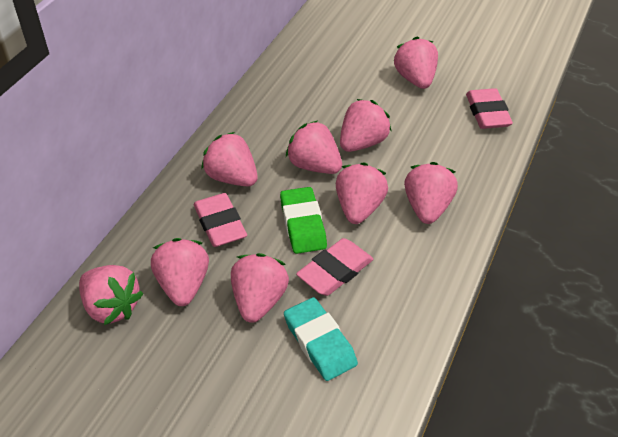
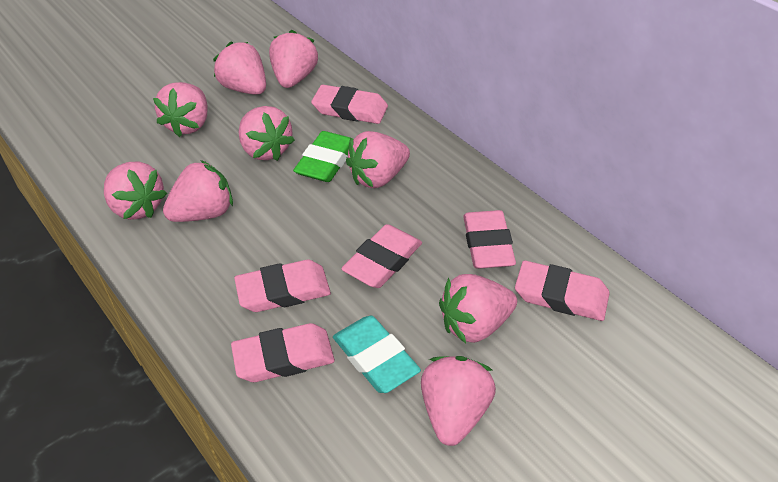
pink eraser: 3 -> 6

